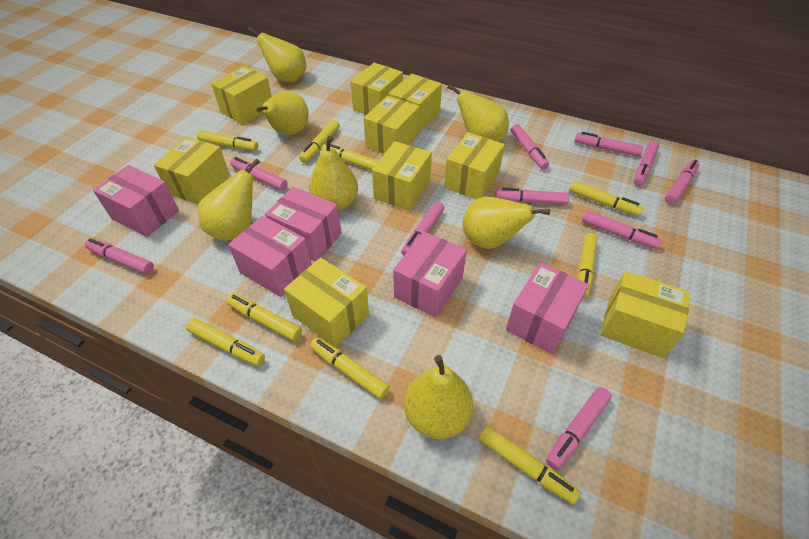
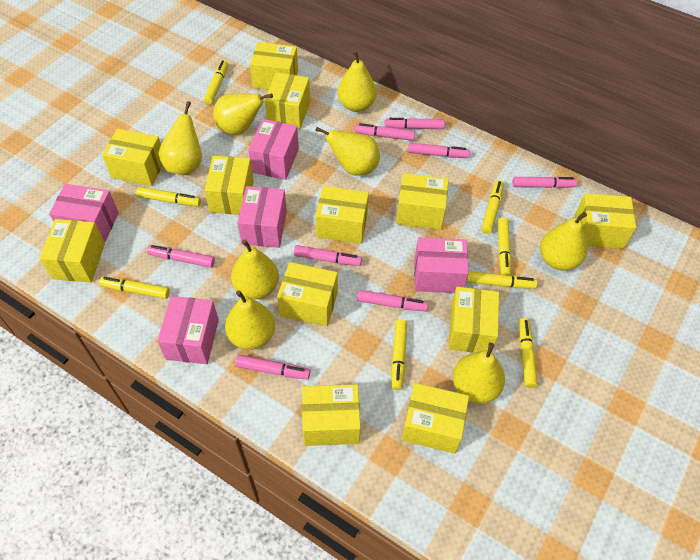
pink marker: 10 -> 8
yellow box: 9 -> 12
yellow marker: 9 -> 8
yellow pear: 7 -> 8

